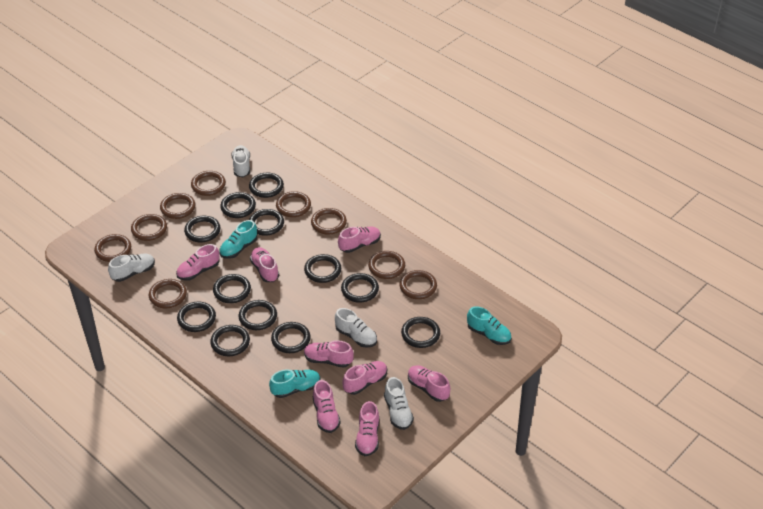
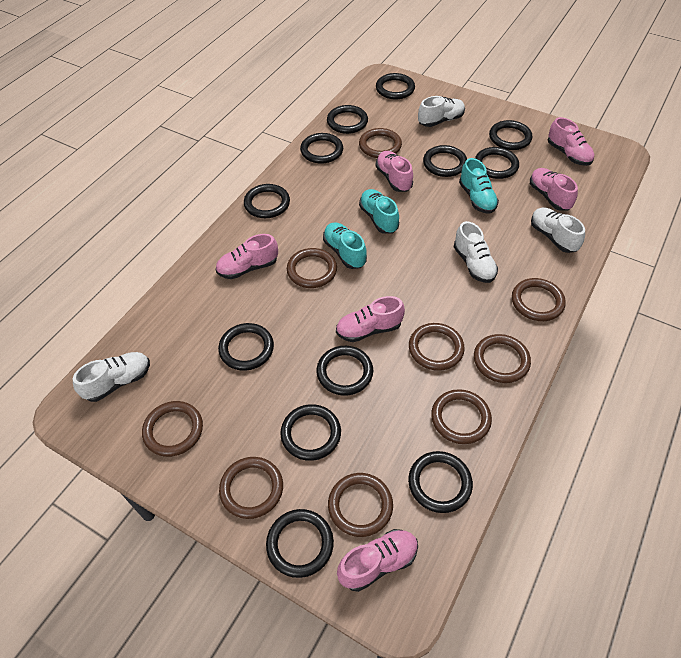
pink shoe: 8 -> 6

